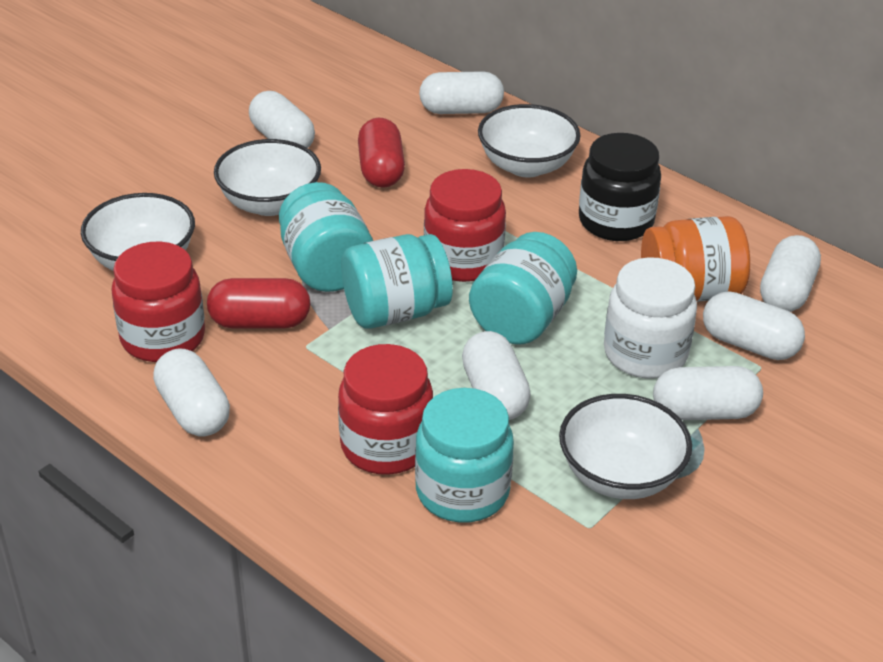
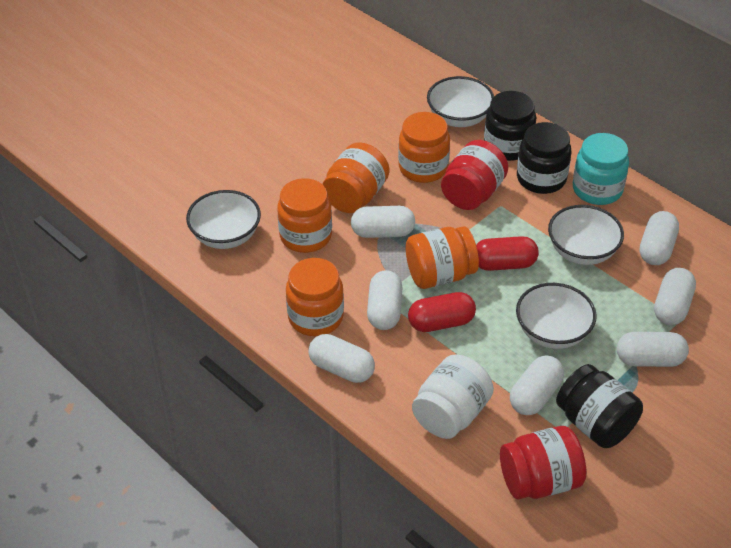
black jar: 1 -> 3
orange jar: 1 -> 5
red jar: 3 -> 2
turquoise jar: 4 -> 1

